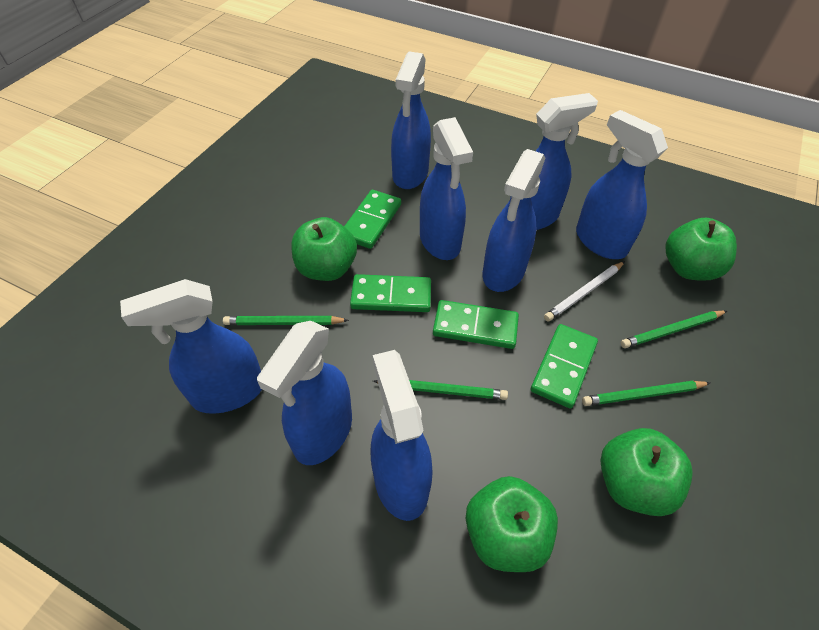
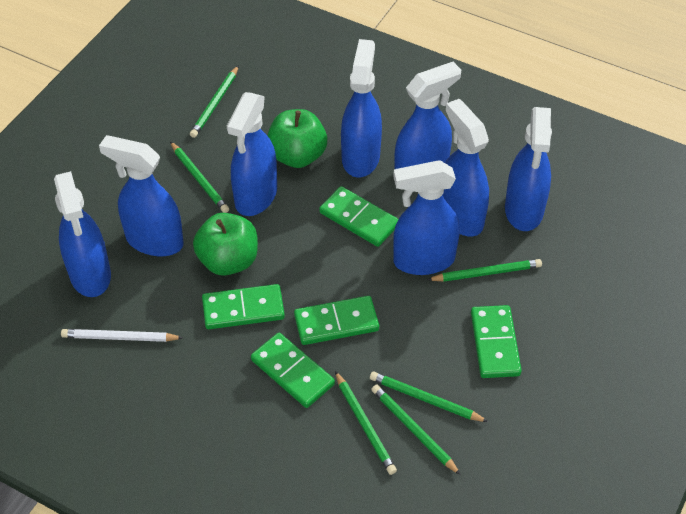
green apple: 4 -> 2
green domino: 4 -> 5
green pencil: 4 -> 6

